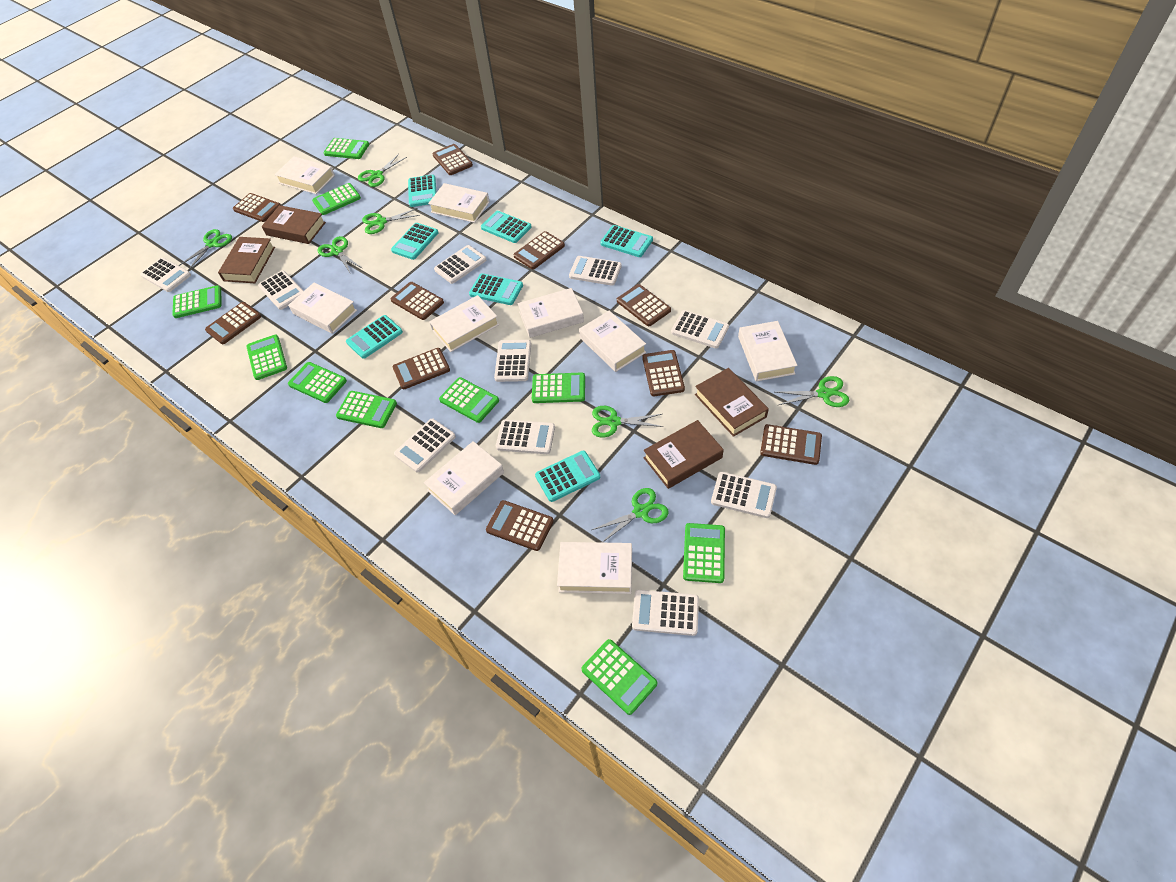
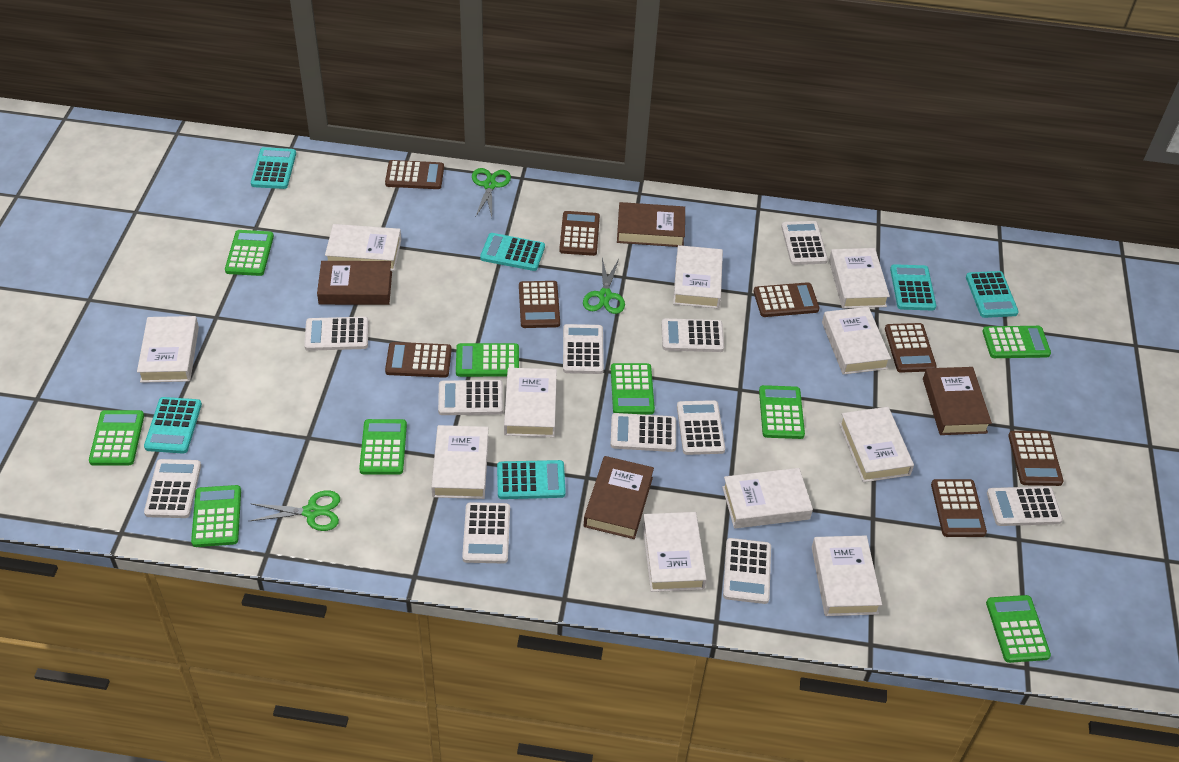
brown calculator: 10 -> 8
green calculator: 10 -> 9
green scissors: 7 -> 3
turquoise calculator: 7 -> 6
white book: 9 -> 11
white calculator: 10 -> 11

